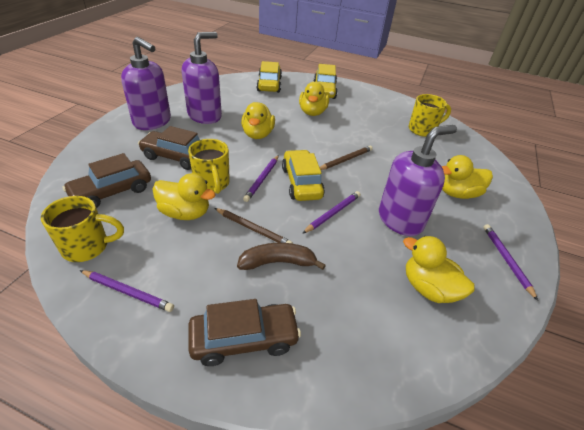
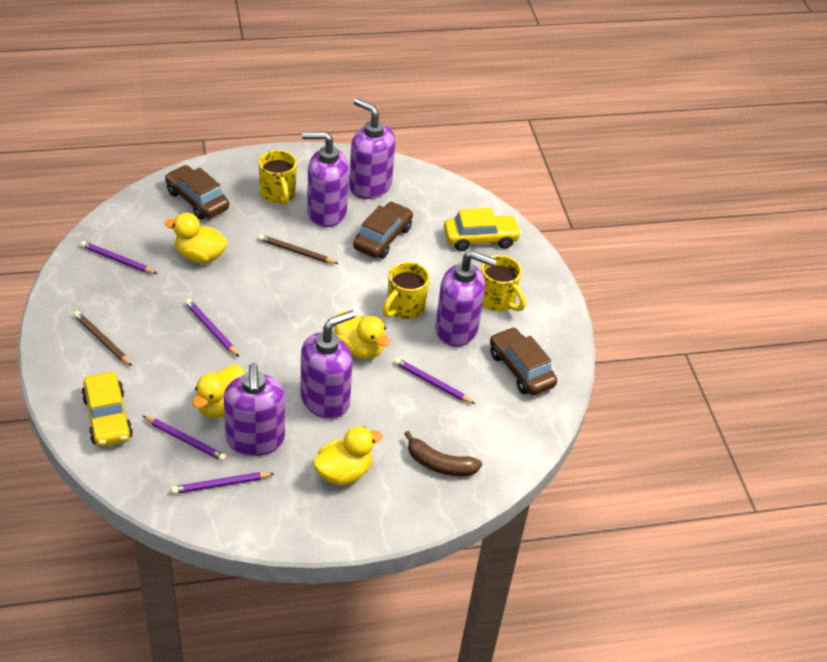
purple pencil: 4 -> 5
purple soap dispenser: 3 -> 5
yellow car: 3 -> 2
yellow duck: 5 -> 4

